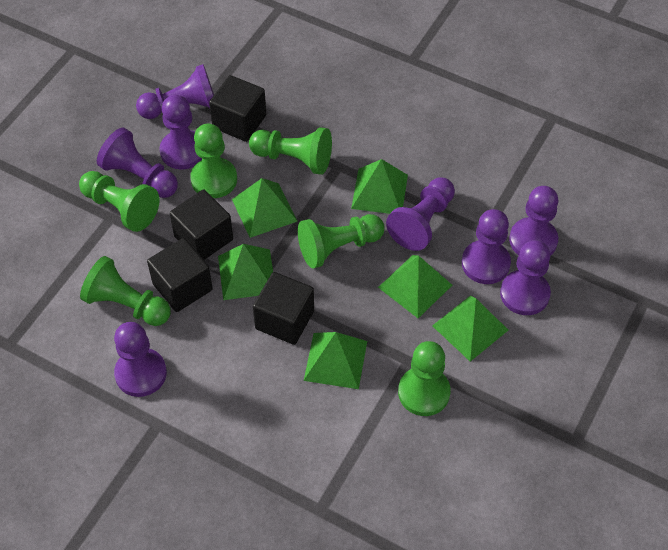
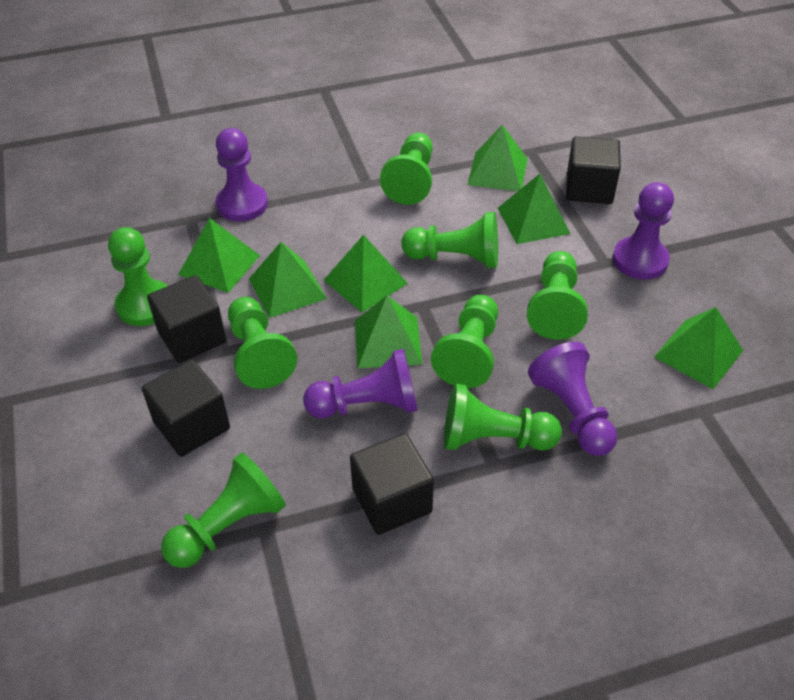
green pawn: 6 -> 8
green pyramid: 6 -> 7
purple pawn: 8 -> 4

